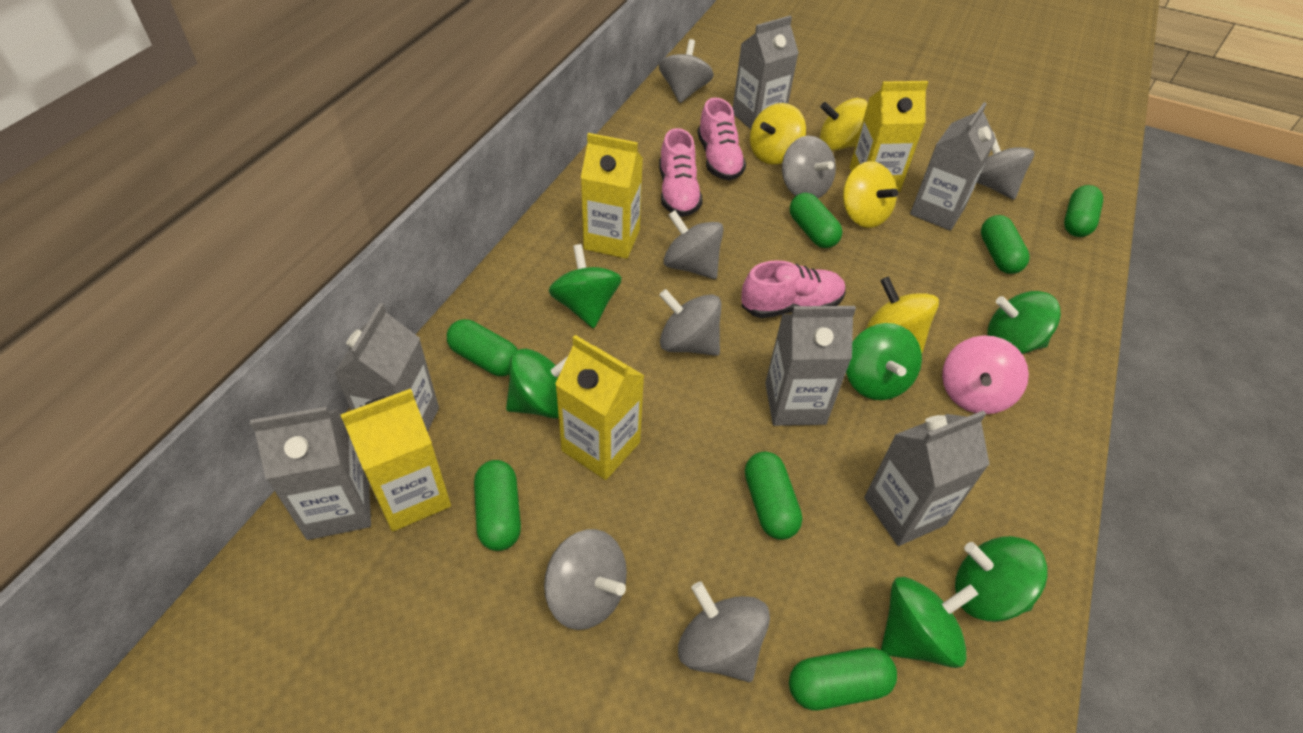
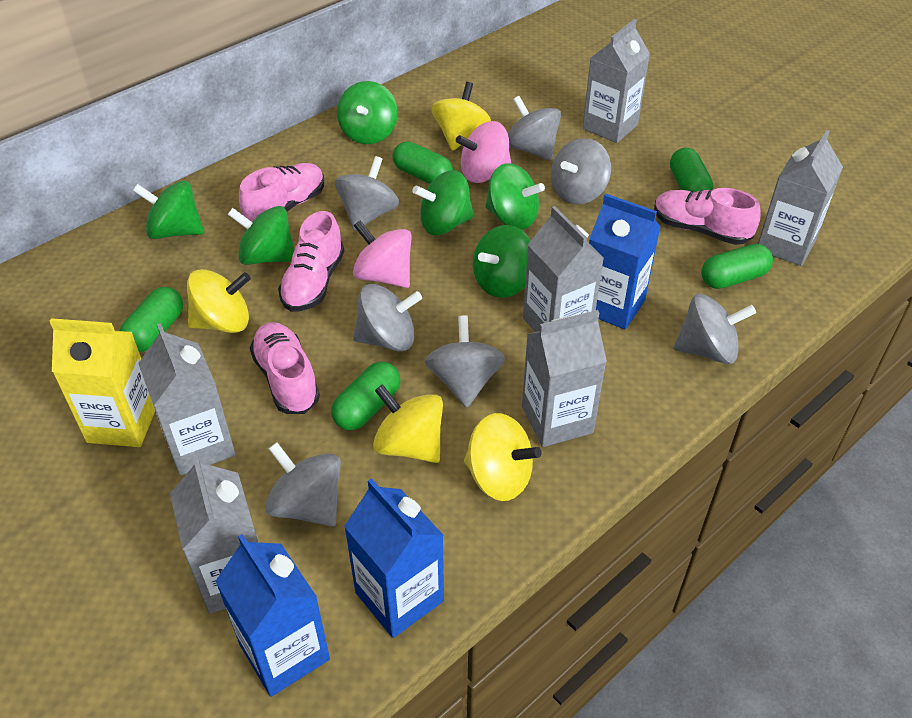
blue carton: 0 -> 3
green capsule: 7 -> 5
pink shoe: 3 -> 4
pink spinning top: 1 -> 2
yellow carton: 4 -> 1

